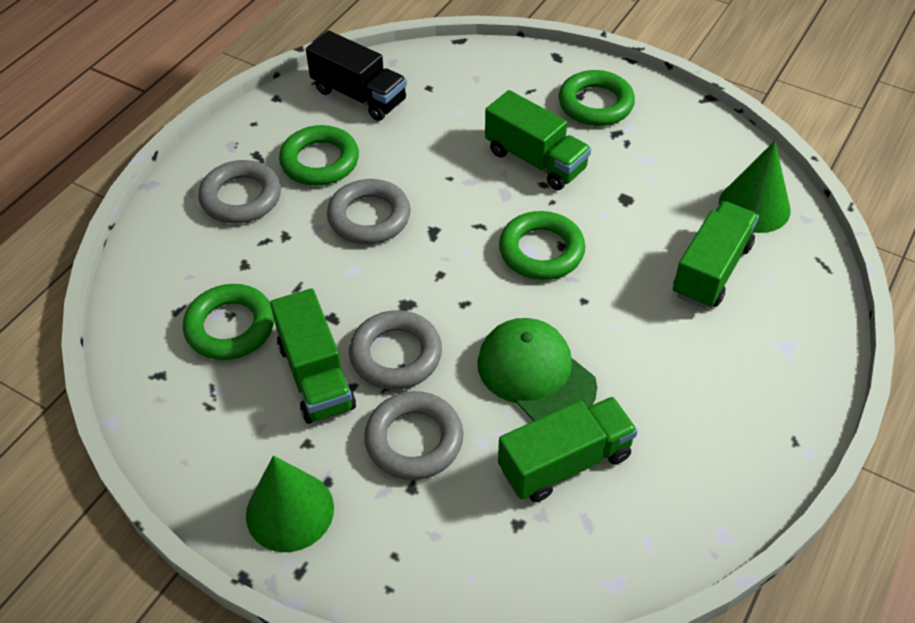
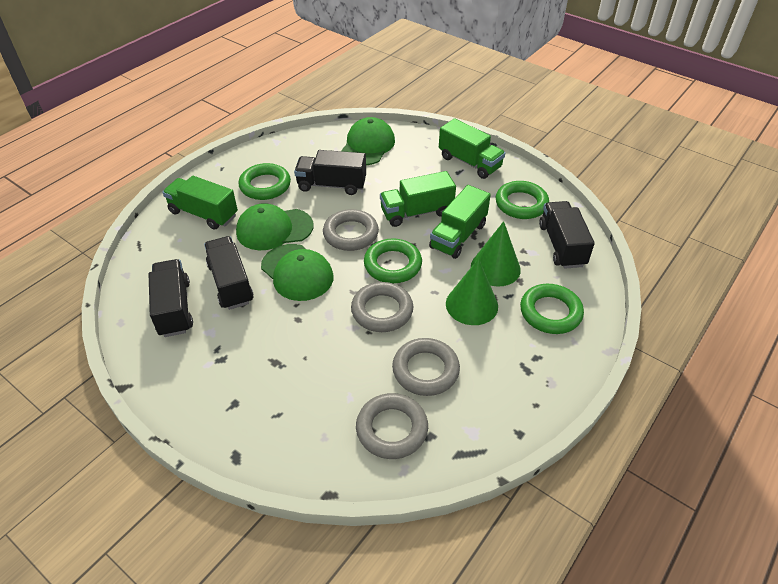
black truck: 1 -> 4
green cap: 1 -> 3

